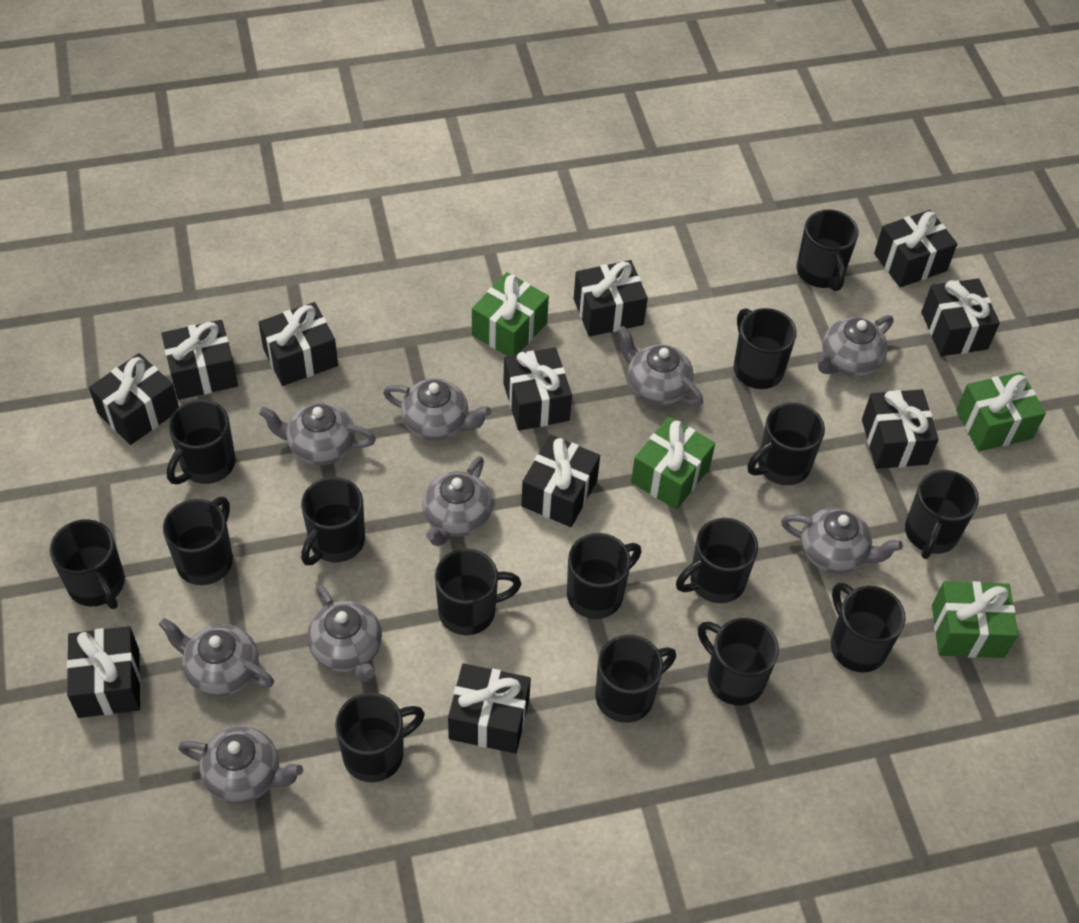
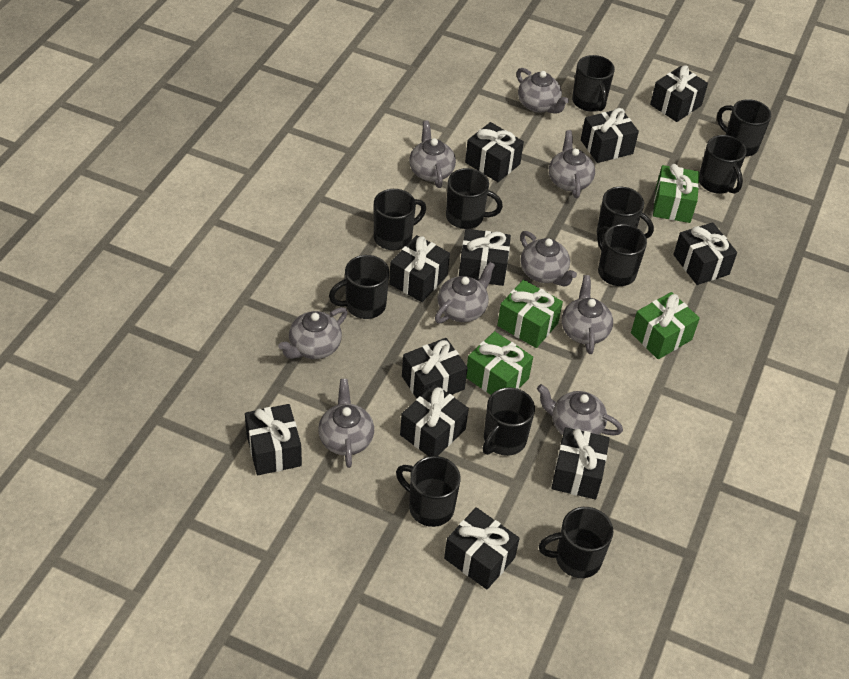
black mug: 15 -> 11

